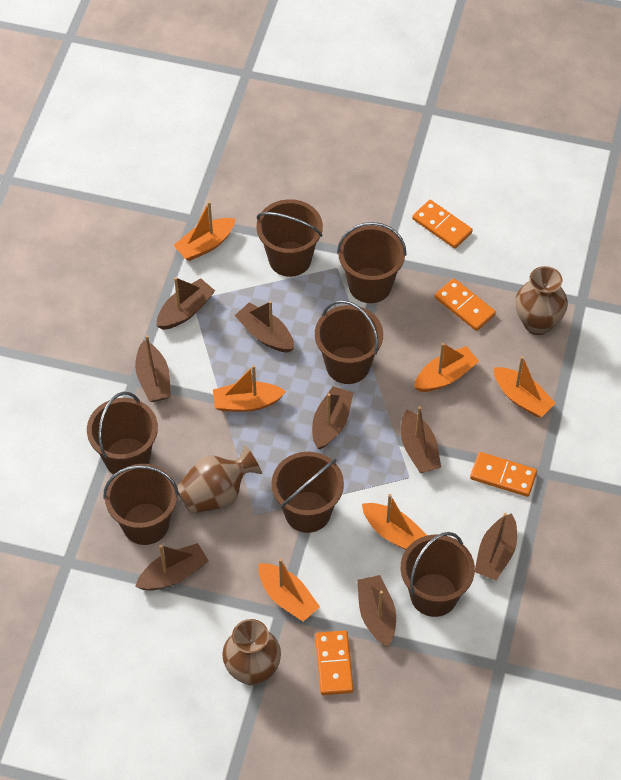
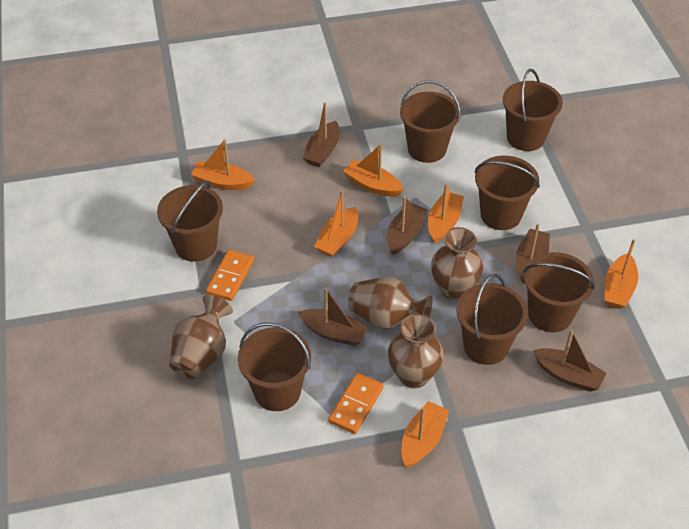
brown boat: 8 -> 5
brown vase: 3 -> 4
orange domino: 4 -> 2

